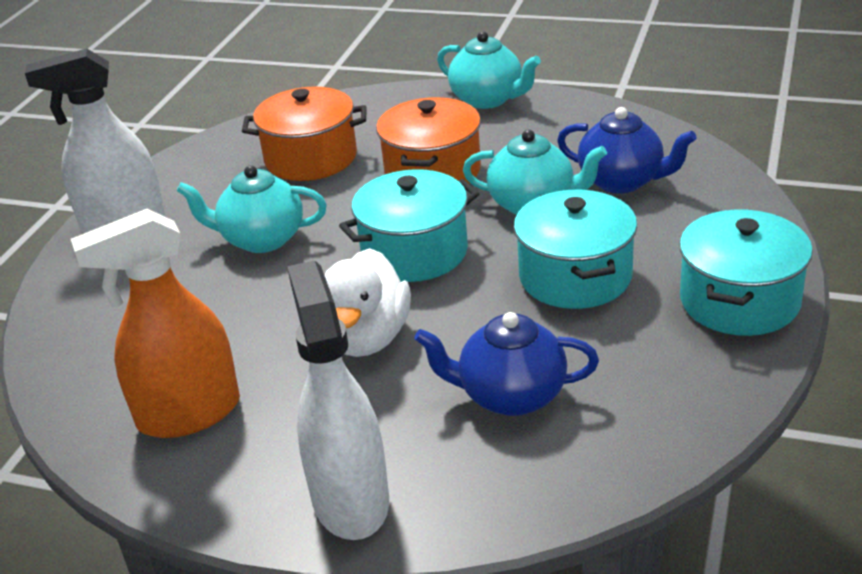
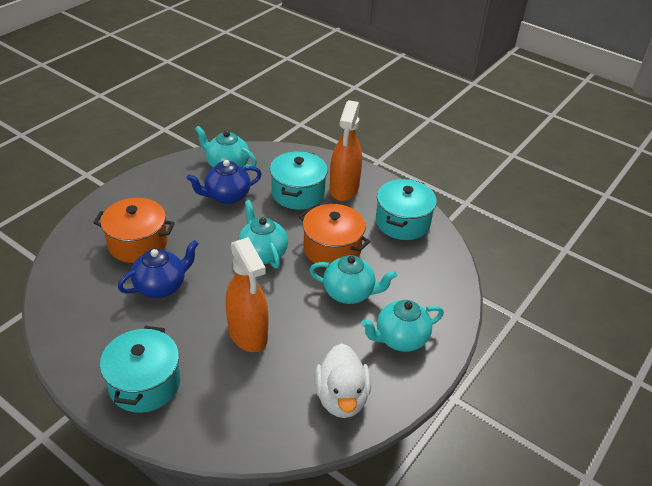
orange spray bottle: 1 -> 2
turquoise teapot: 3 -> 4
white spray bottle: 2 -> 0

